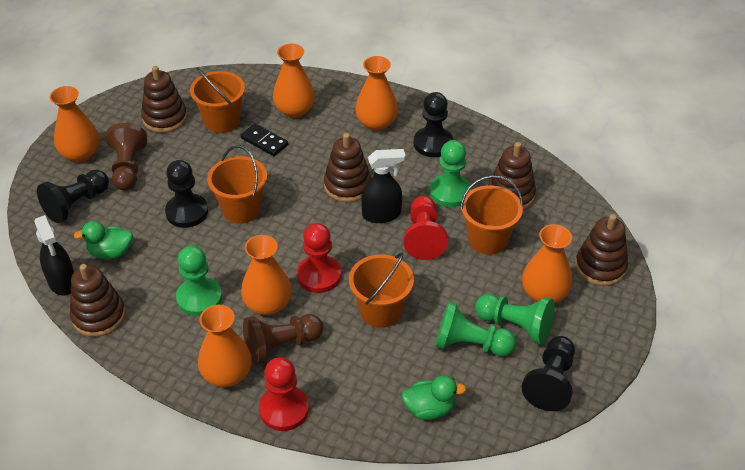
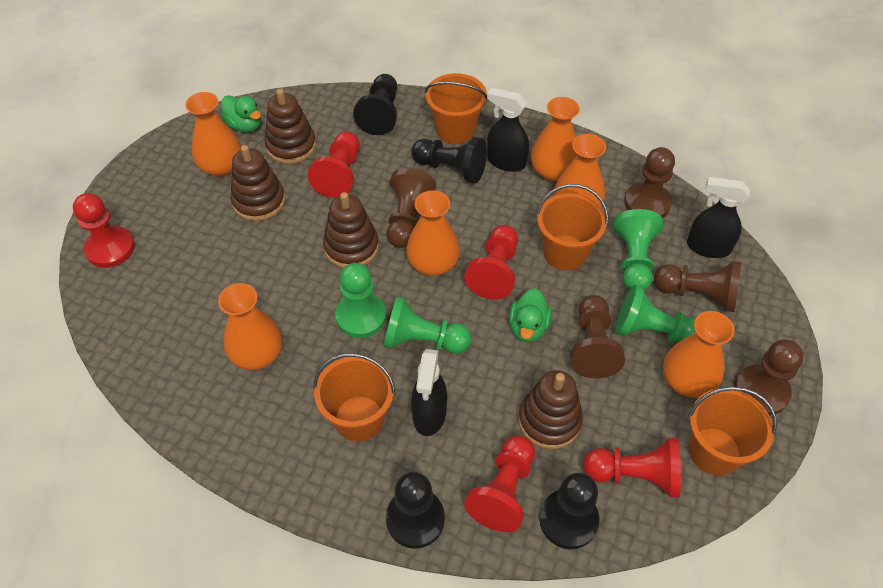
black domino: 1 -> 0
black spray bottle: 2 -> 3
brown pawn: 2 -> 5
brown stacking toy: 5 -> 4
red pawn: 3 -> 5

